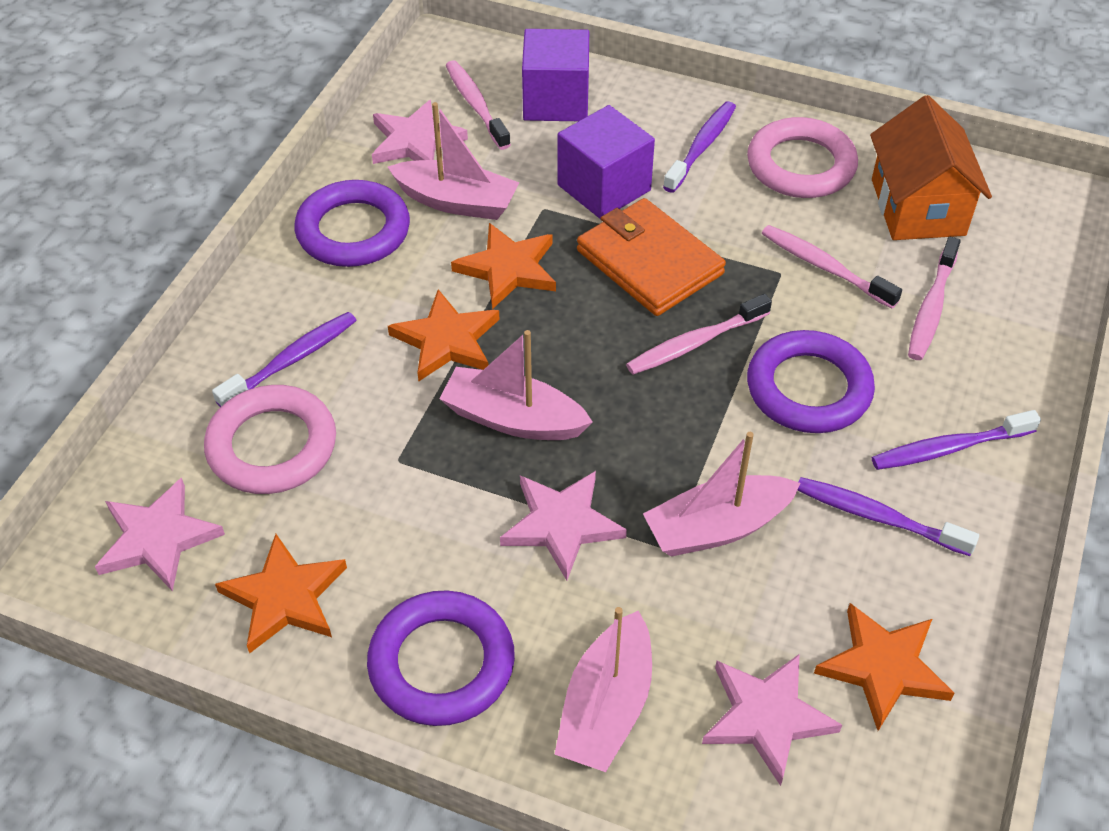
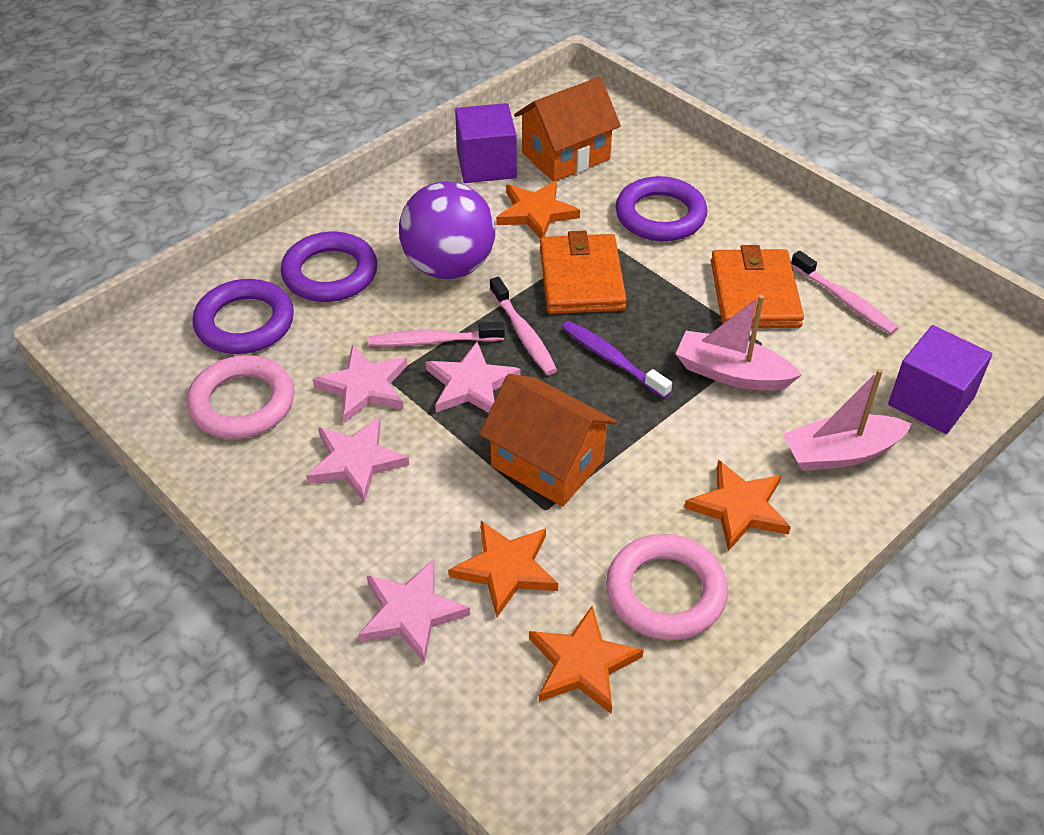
orange house: 1 -> 2
orange wallet: 1 -> 2
pink boat: 4 -> 2
pink toothbrush: 4 -> 3
purple ball: 0 -> 1
purple toothbrush: 4 -> 1

